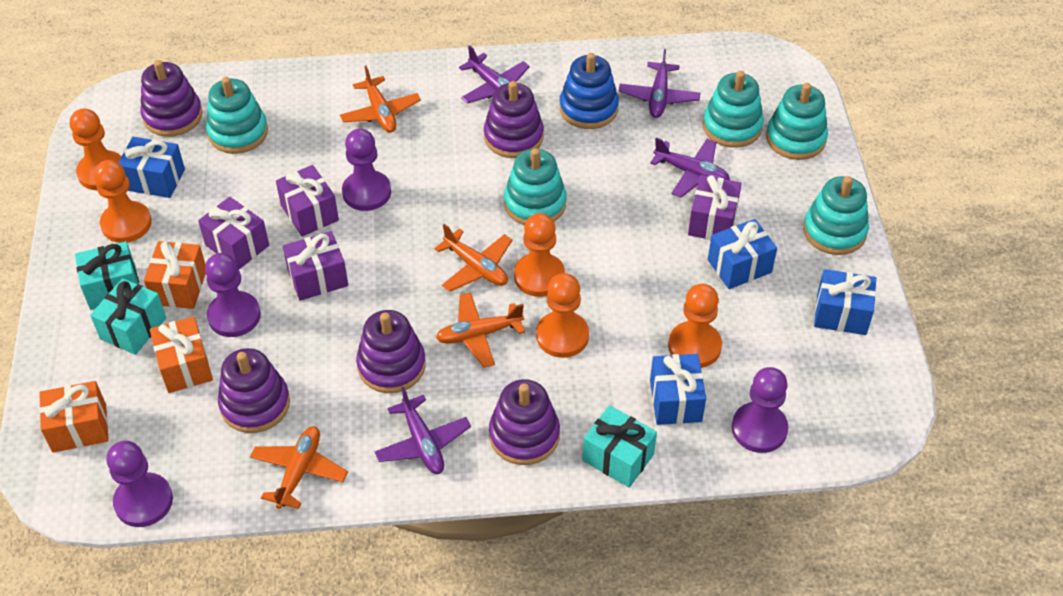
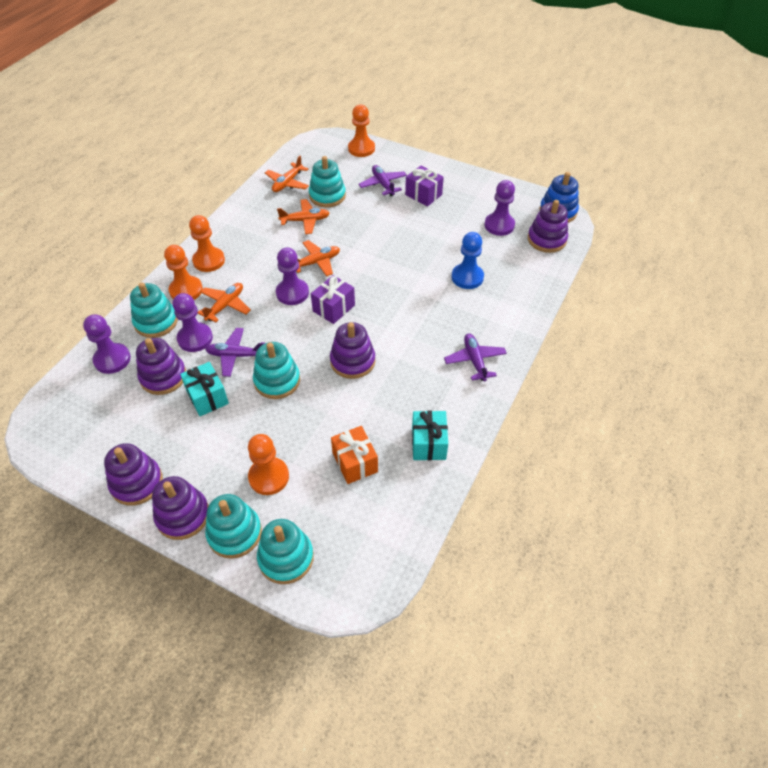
blue gift: 4 -> 0
blue pawn: 0 -> 1
orange gift: 3 -> 1
orange pawn: 5 -> 4
purple gift: 4 -> 2
purple plane: 4 -> 3
turquoise gift: 3 -> 2

